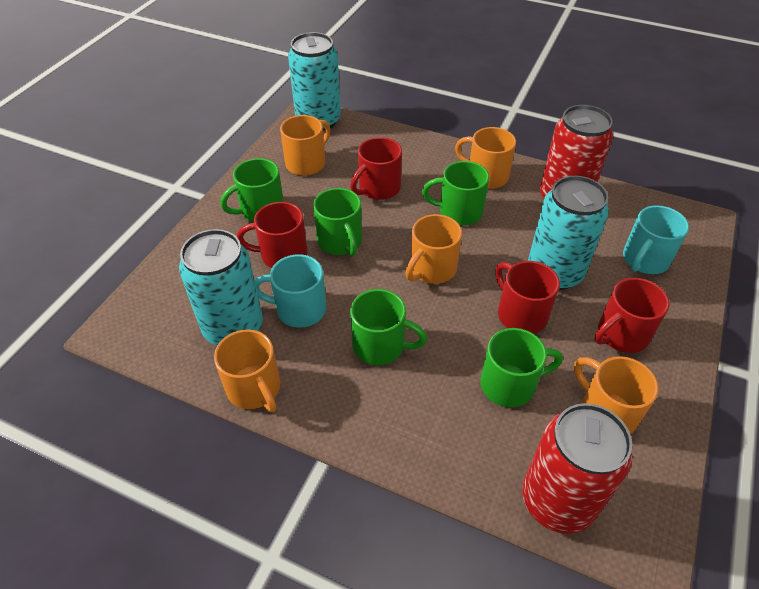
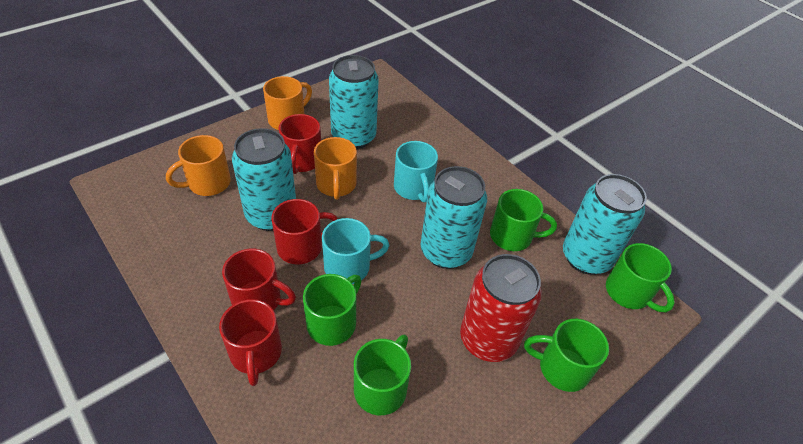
orange mug: 5 -> 3
red can: 2 -> 1
turquoise can: 3 -> 4

